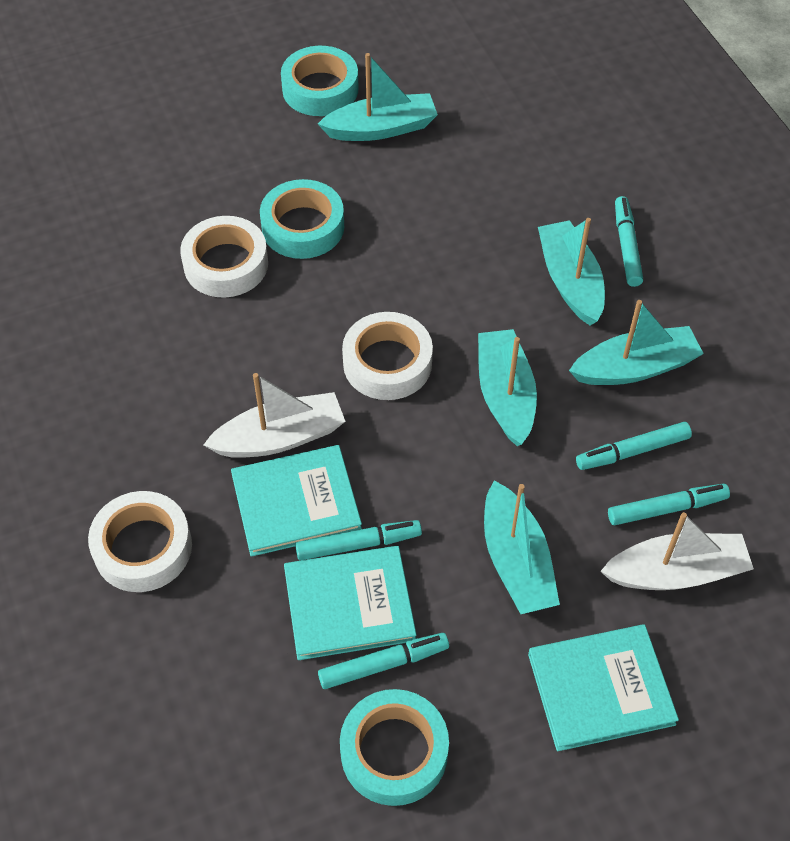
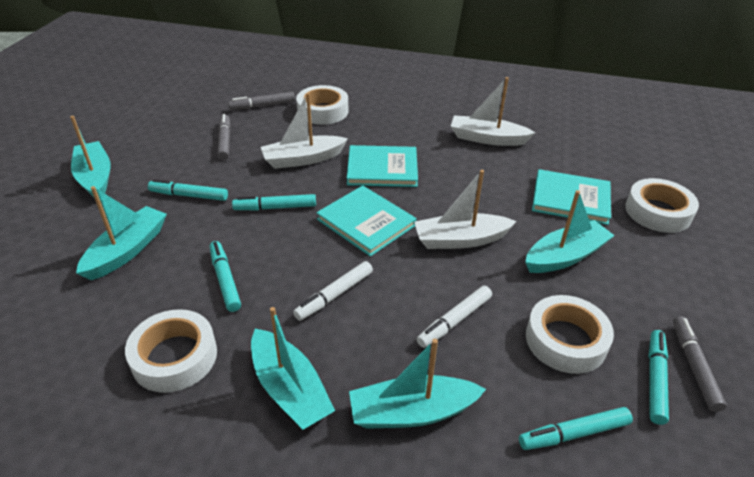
grey marker: 0 -> 3
turquoise tape: 3 -> 0
white boat: 2 -> 3
white marker: 0 -> 2
white tape: 3 -> 4

